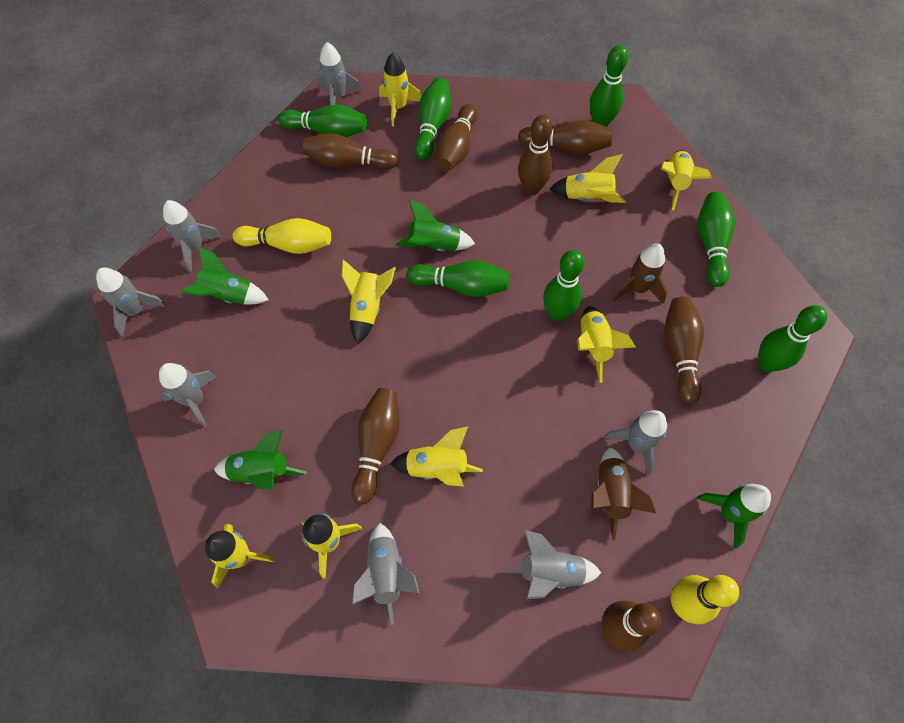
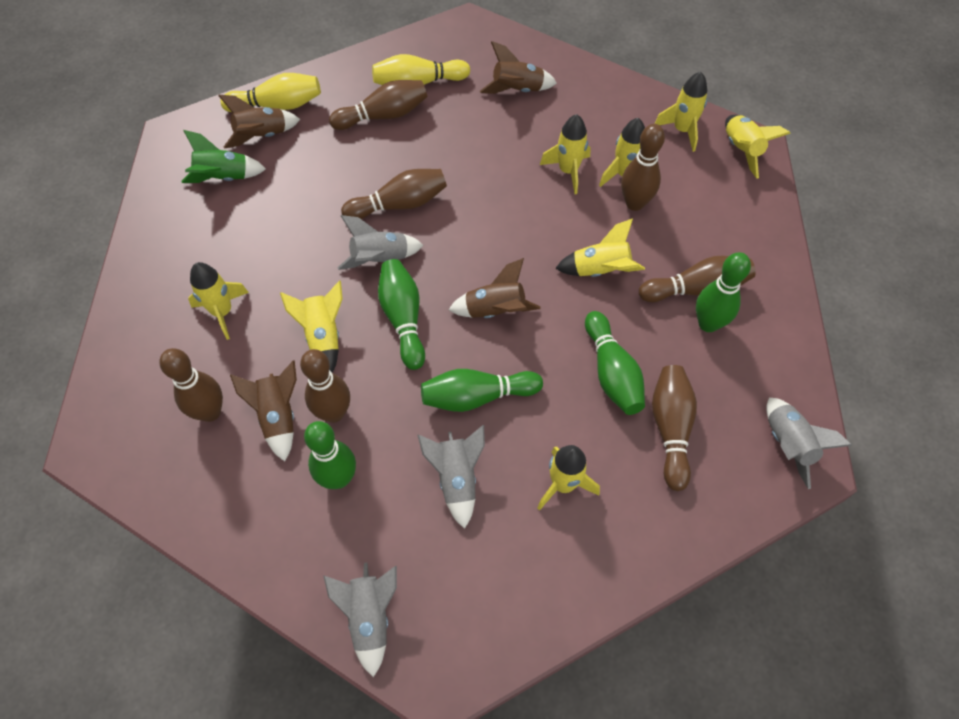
brown rocket: 2 -> 4
green bowling pin: 7 -> 5
green rocket: 4 -> 1
grey rocket: 7 -> 4

